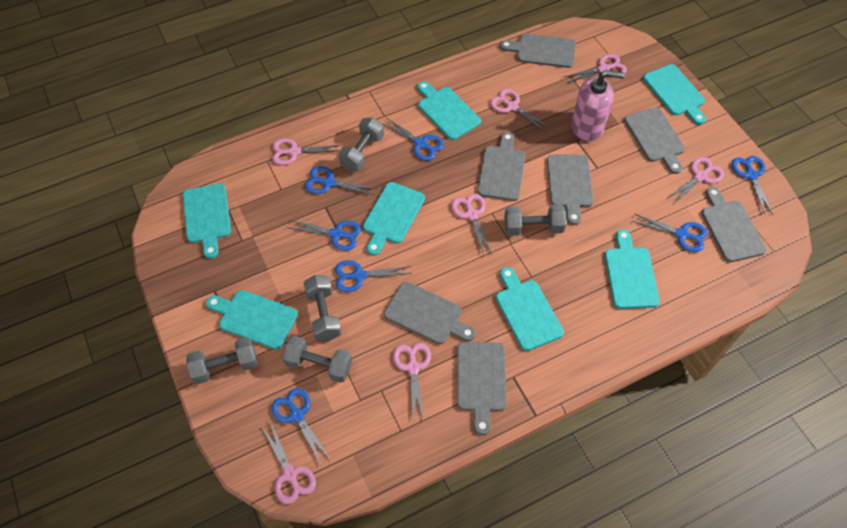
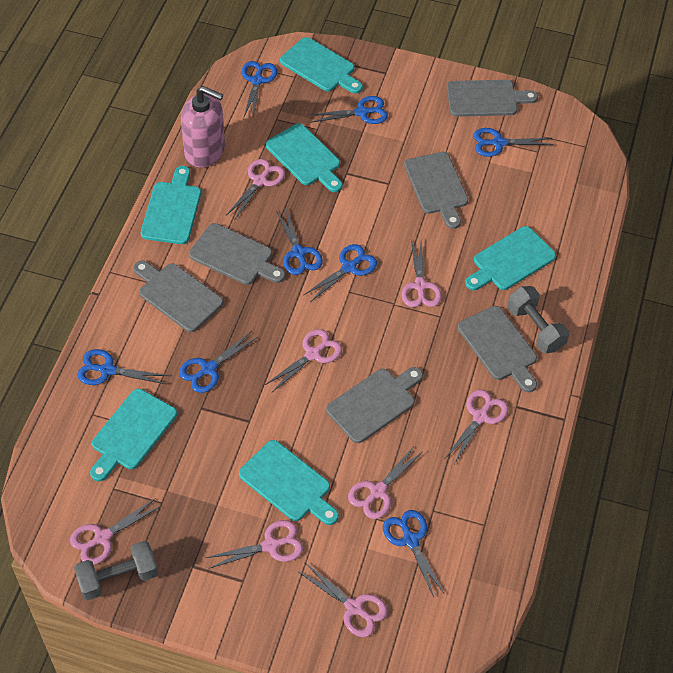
blue scissors: 7 -> 8
grey cutting board: 7 -> 6
grey dumbbell: 5 -> 2
pink scissors: 7 -> 8
turquoise cutting board: 7 -> 6

